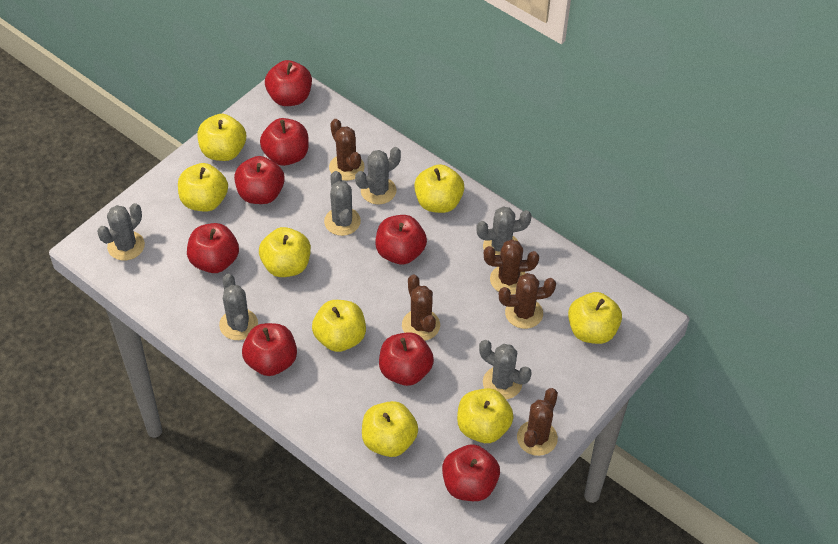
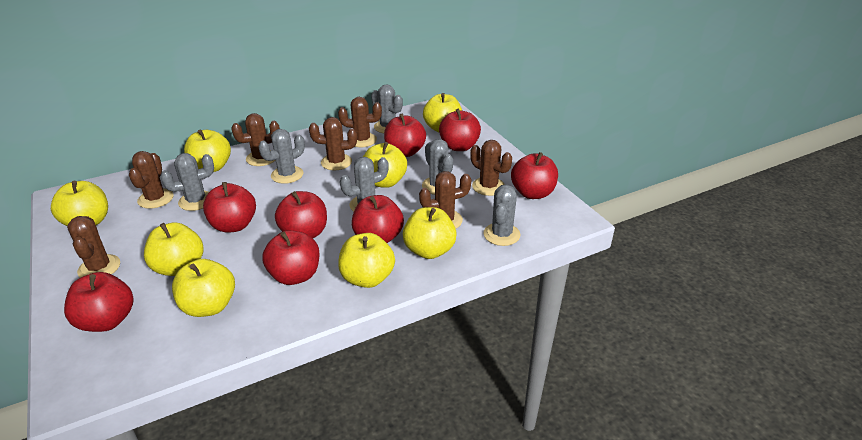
brown cactus: 5 -> 7

